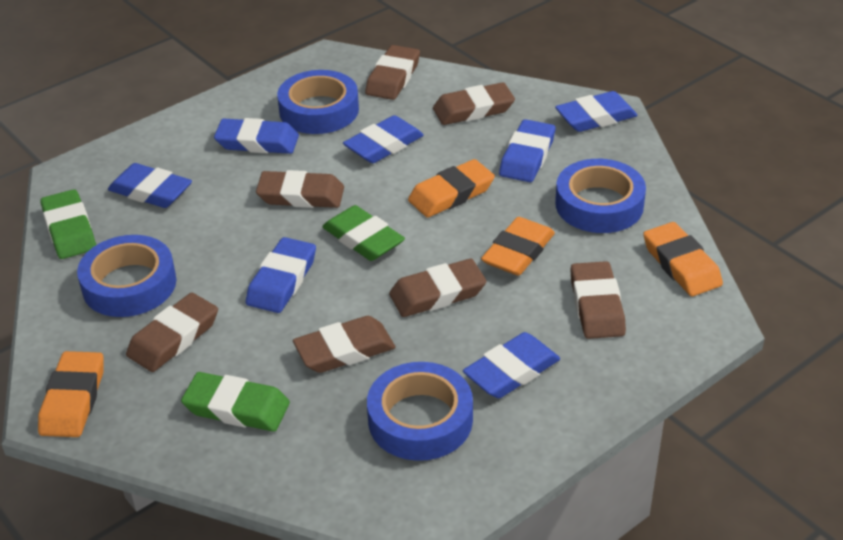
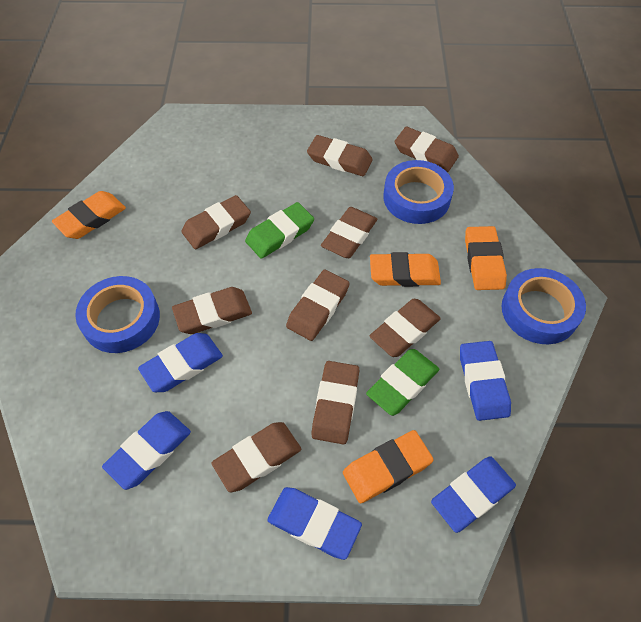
blue eraser: 7 -> 5
blue tape: 4 -> 3
brown eraser: 7 -> 9
green eraser: 3 -> 2

